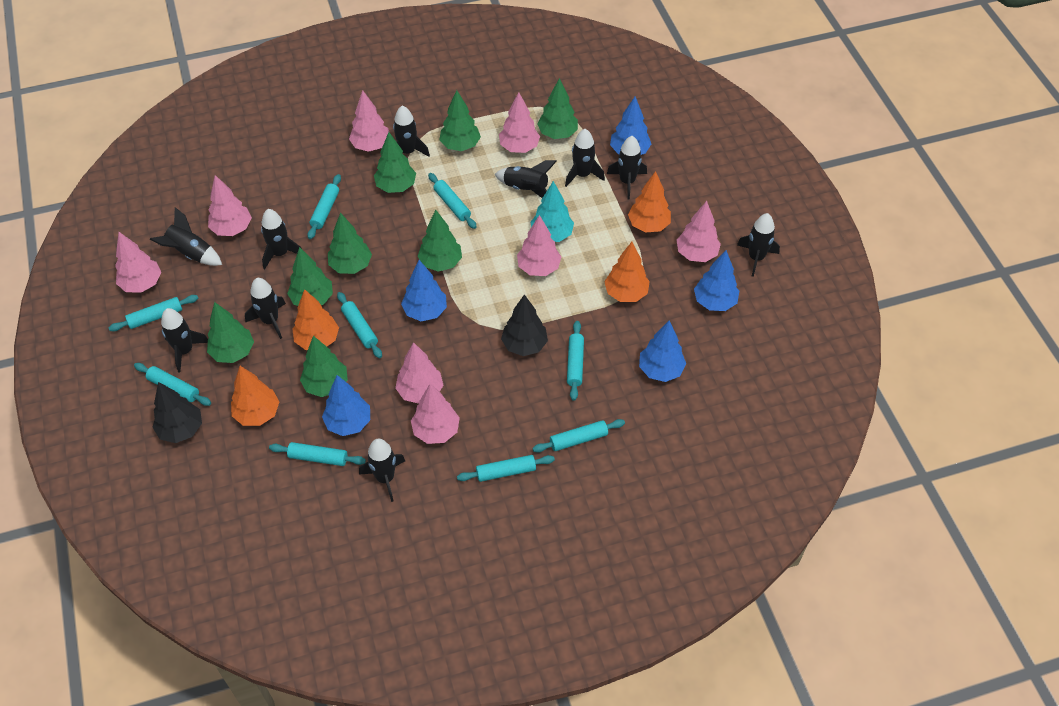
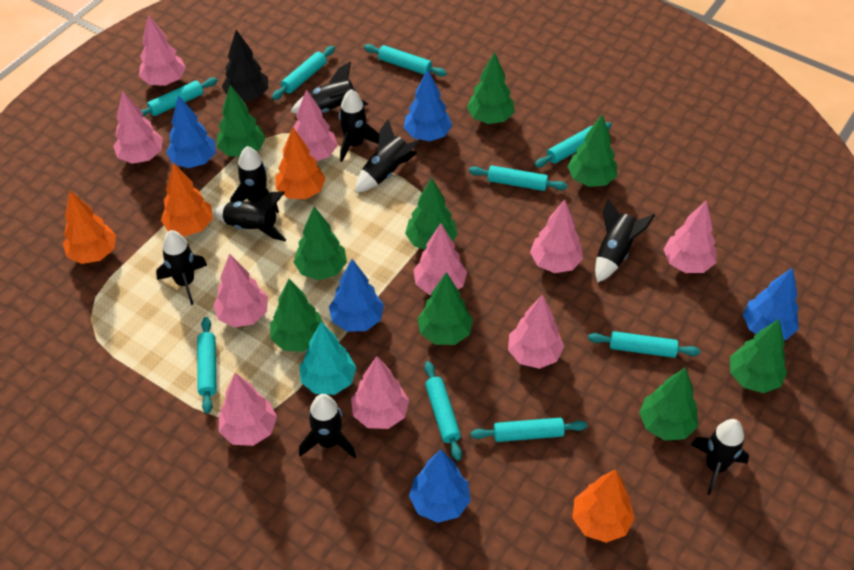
black rocket: 10 -> 9
black tree: 2 -> 1
green tree: 8 -> 9
pink tree: 8 -> 10

